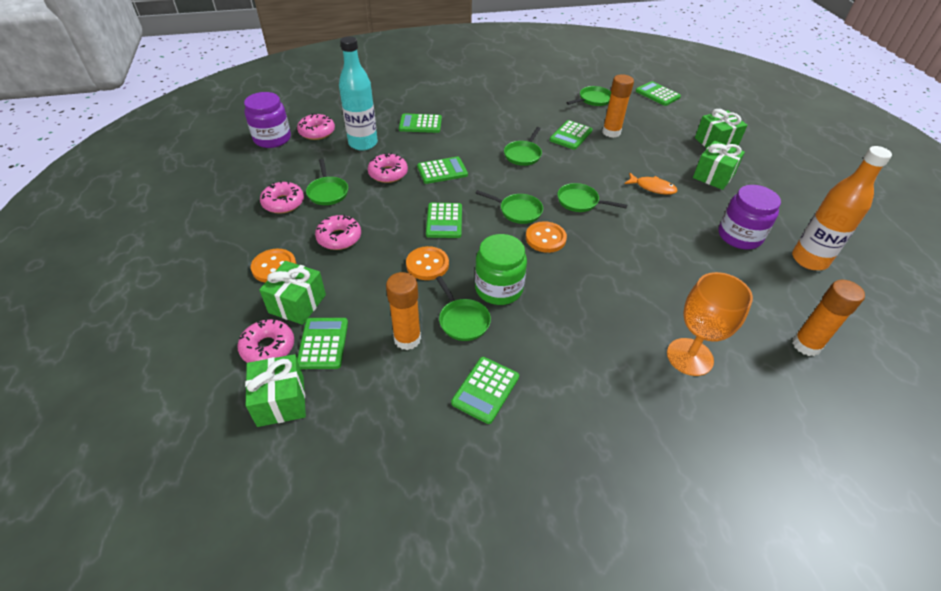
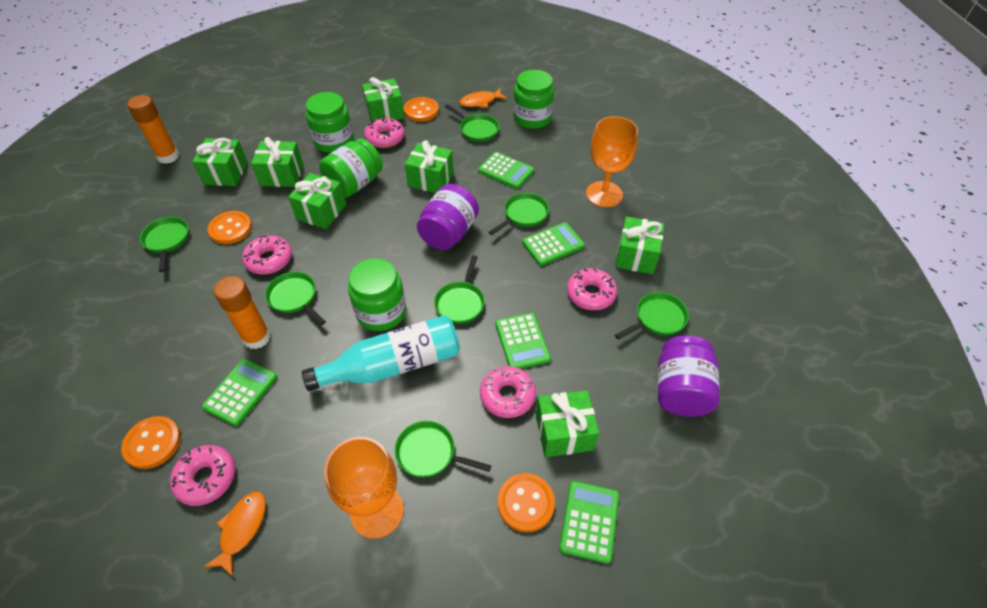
green calculator: 7 -> 5
green gift: 4 -> 7
green jar: 1 -> 4
green pan: 6 -> 7
orange bottle: 1 -> 0
orange button: 3 -> 4
orange fish: 1 -> 2
orange glue stick: 3 -> 2
orange goblet: 1 -> 2

